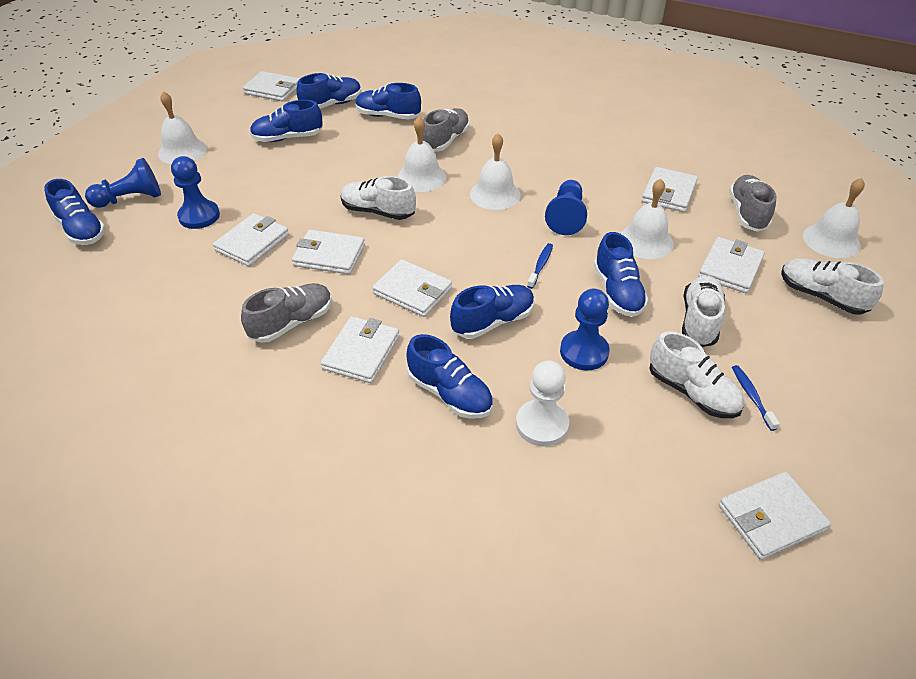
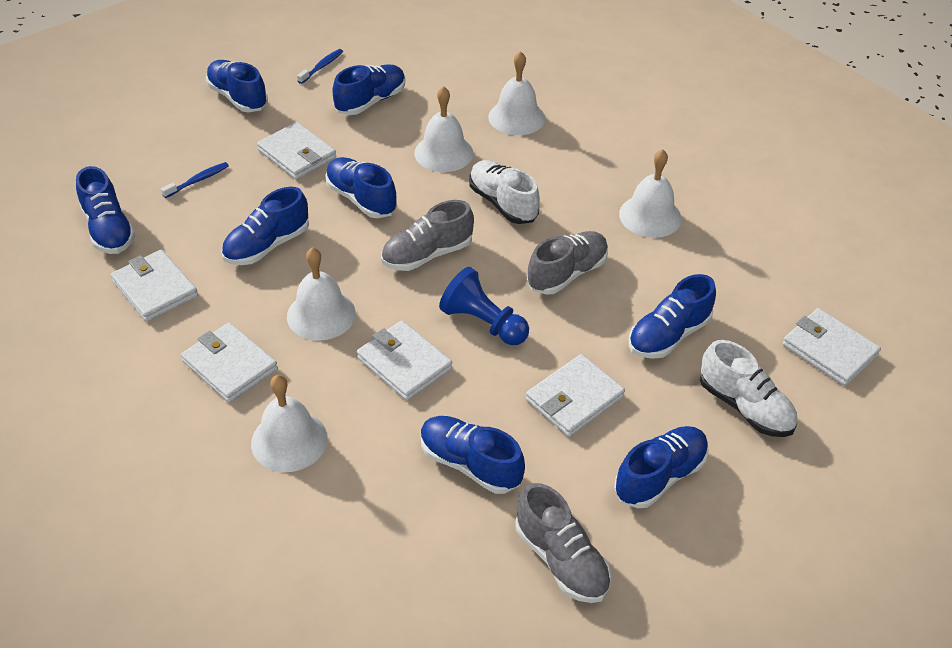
blue pawn: 4 -> 1
blue shoe: 7 -> 8
white pawn: 1 -> 0
white shoe: 4 -> 2
white wallet: 8 -> 6

